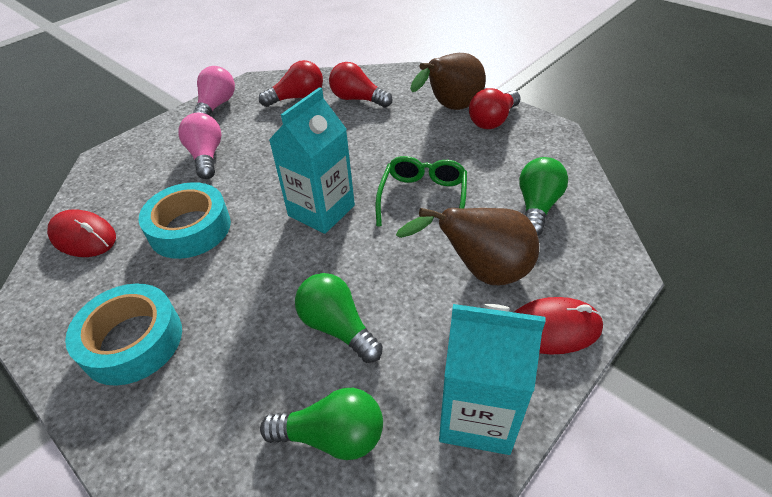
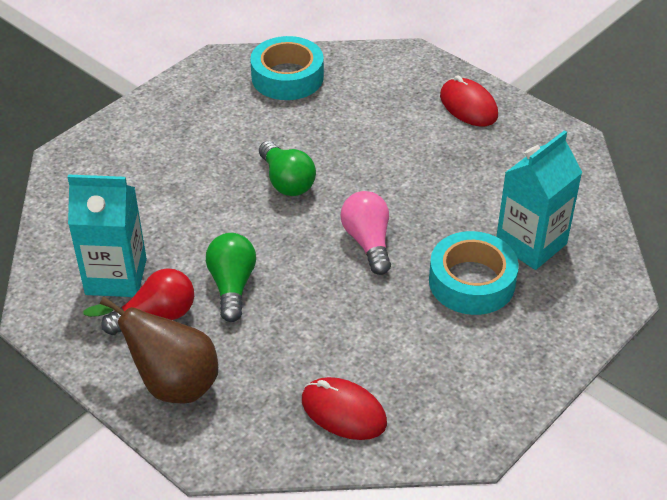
brown pear: 2 -> 1
green glasses: 1 -> 0
green light bulb: 3 -> 2
pink light bulb: 2 -> 1
red light bulb: 3 -> 1

